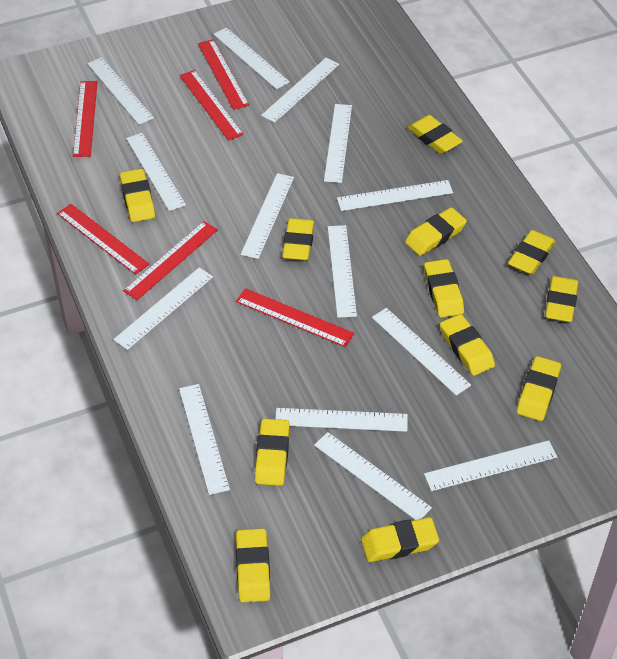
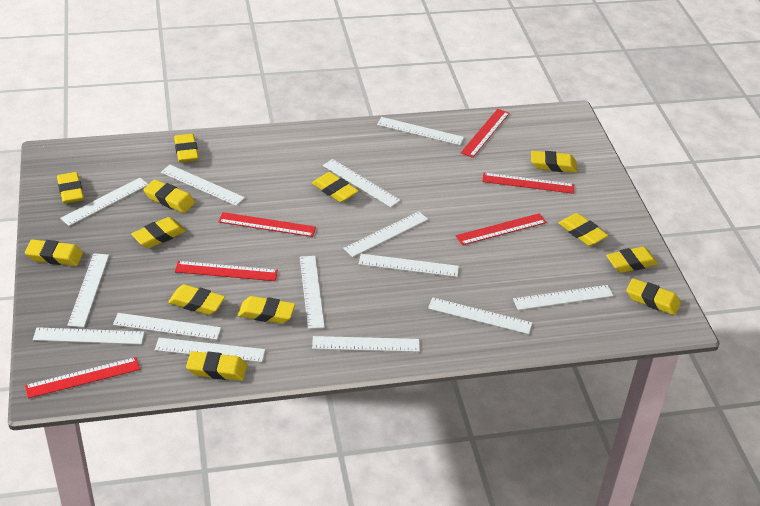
yellow eraser: 12 -> 13

